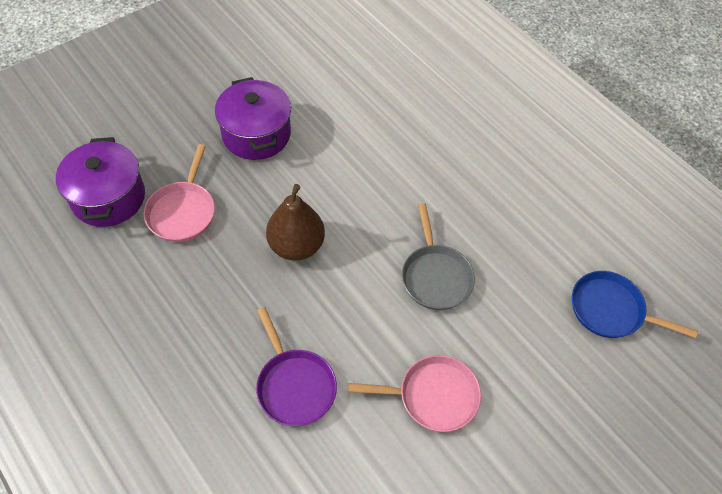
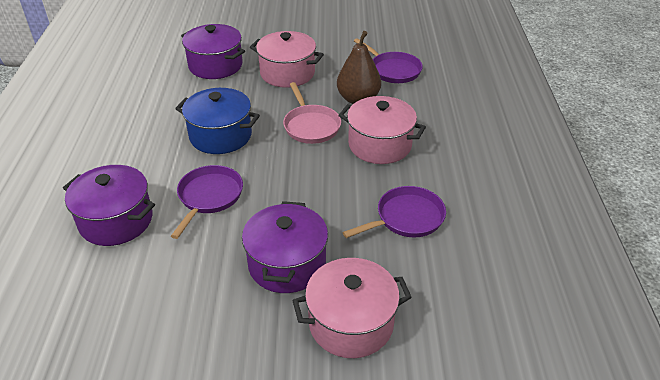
blue pan: 1 -> 0
blue pot: 0 -> 1
grey pan: 1 -> 0
pink pan: 2 -> 1
pink pot: 0 -> 3
purple pan: 1 -> 3
purple pot: 2 -> 3

